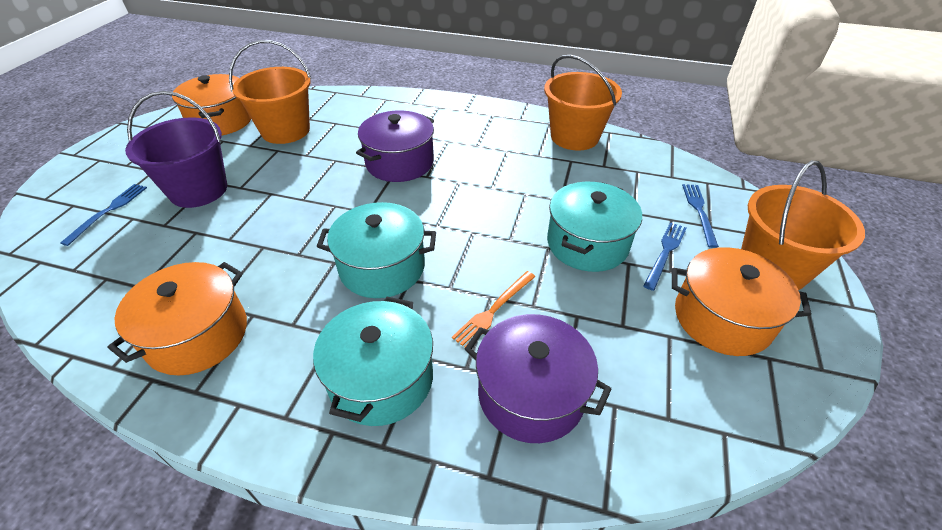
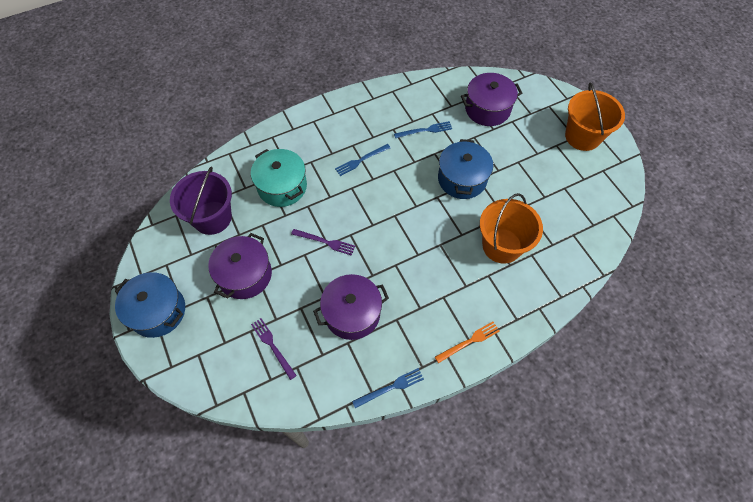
blue pot: 0 -> 2
orange bucket: 3 -> 2
orange pot: 3 -> 0
purple fork: 0 -> 2
purple pot: 2 -> 3
turquoise pot: 3 -> 1

